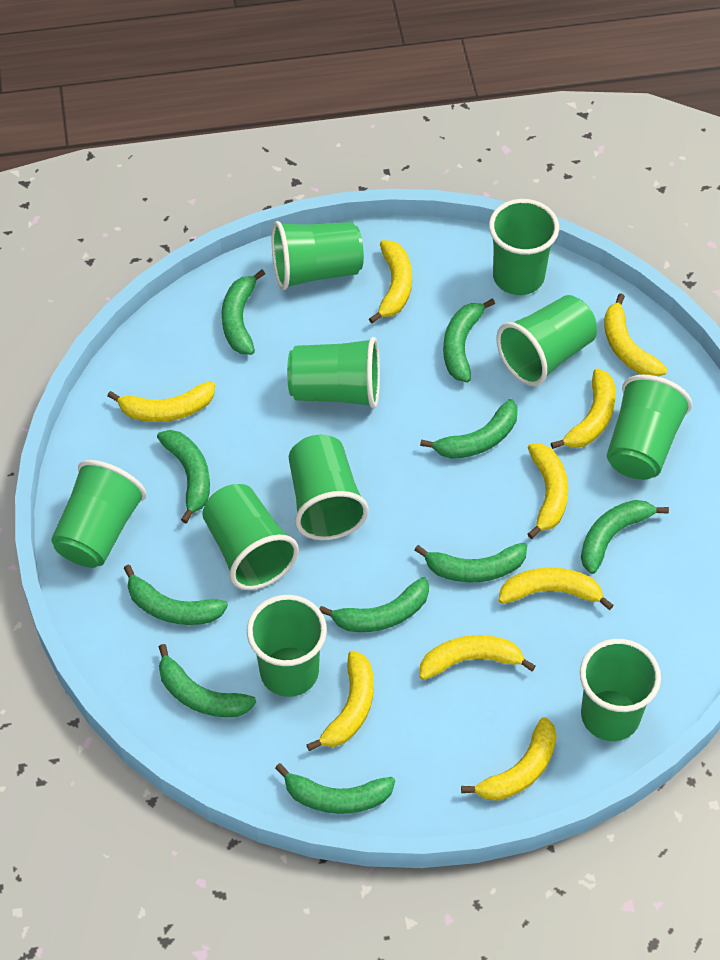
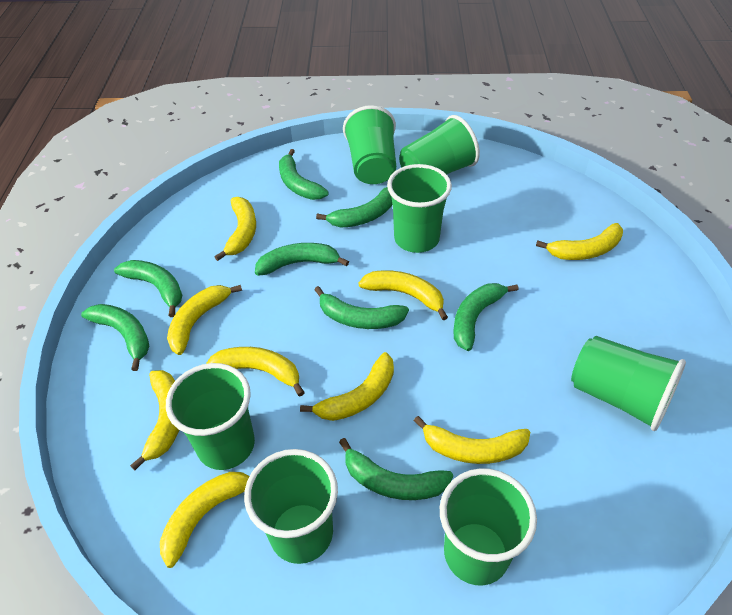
green banana: 10 -> 8
green cup: 10 -> 7

